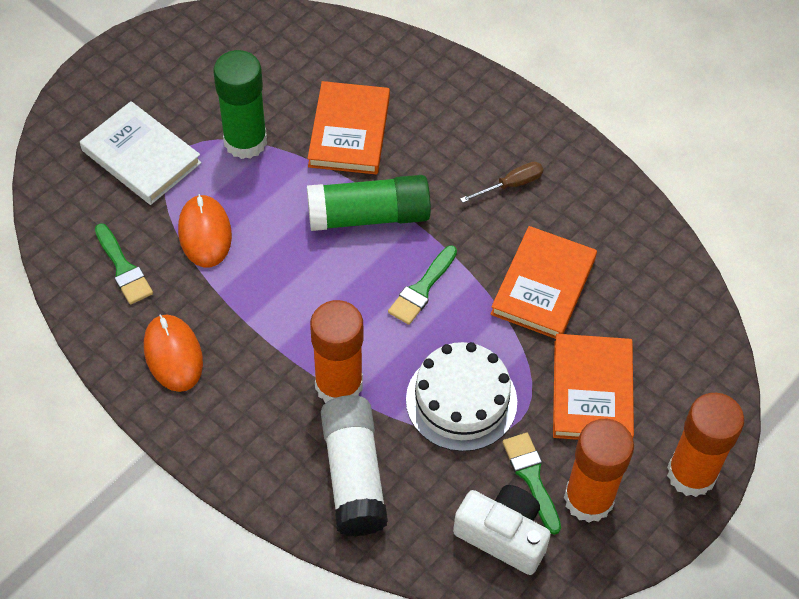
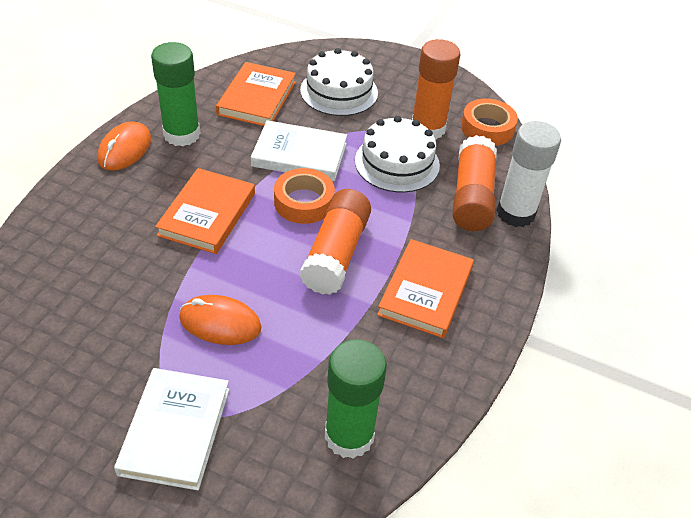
brown screwdriver: 1 -> 0
green brush: 3 -> 0
orange tape: 0 -> 2
white book: 1 -> 2
white cake: 1 -> 2
white camera: 1 -> 0

